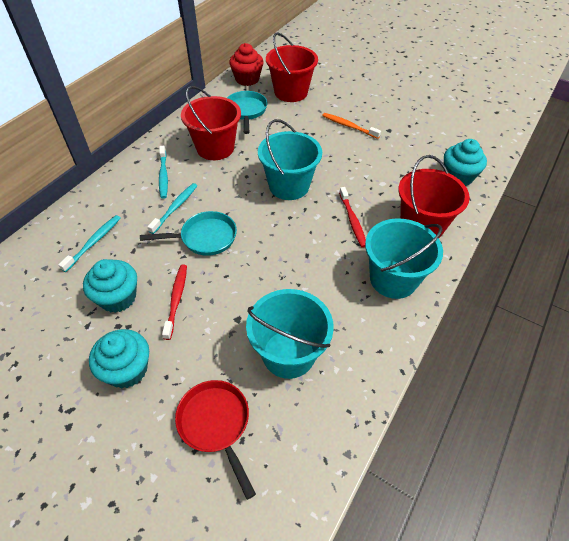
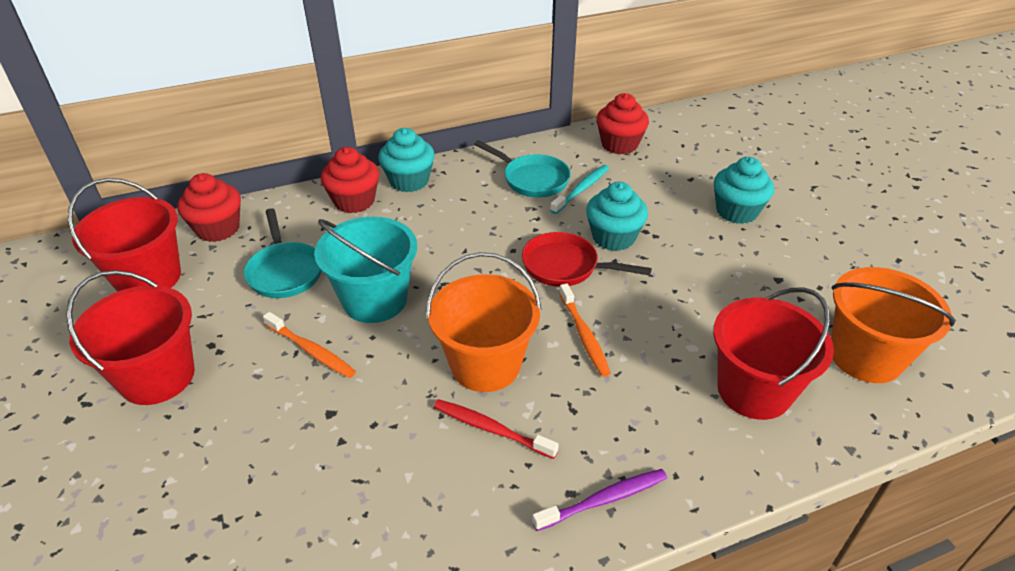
orange bucket: 0 -> 2
orange toothbrush: 1 -> 2
purple toothbrush: 0 -> 1
red cupcake: 1 -> 3
red toothbrush: 2 -> 1
turquoise bucket: 3 -> 1
turquoise toothbrush: 3 -> 1

